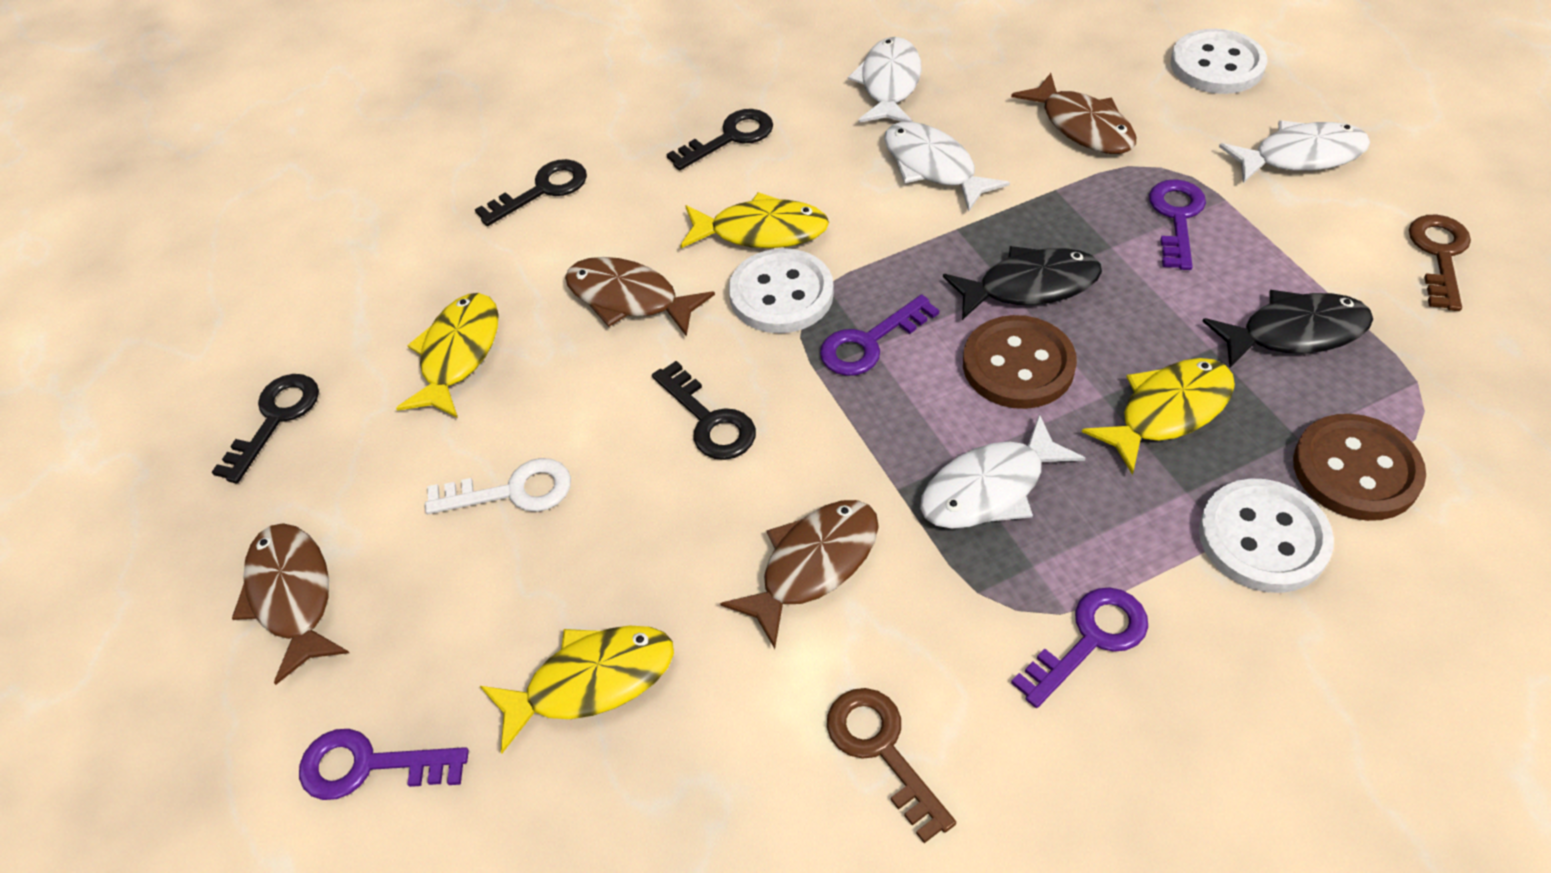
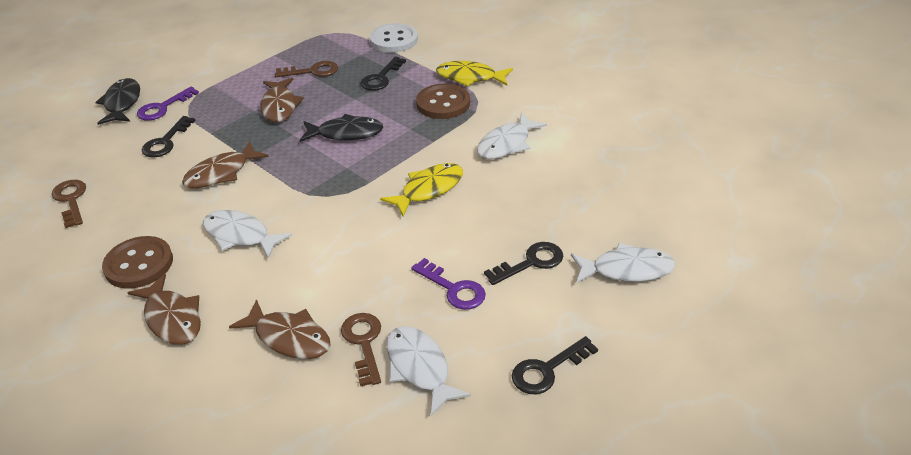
brown key: 2 -> 3
purple key: 4 -> 2
white button: 3 -> 1
white key: 1 -> 0
yellow fish: 4 -> 2

